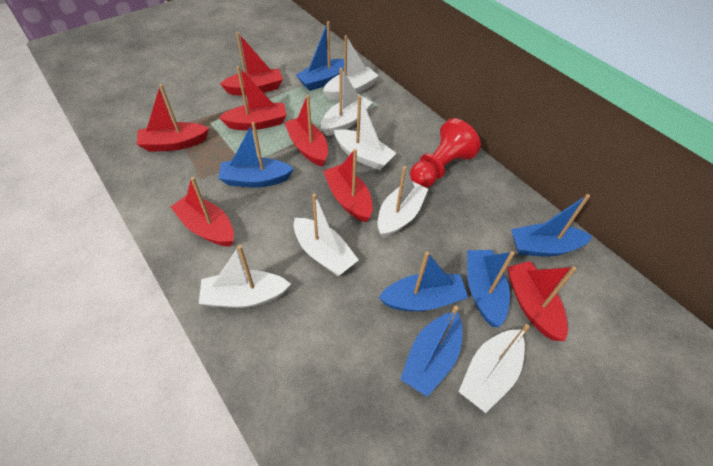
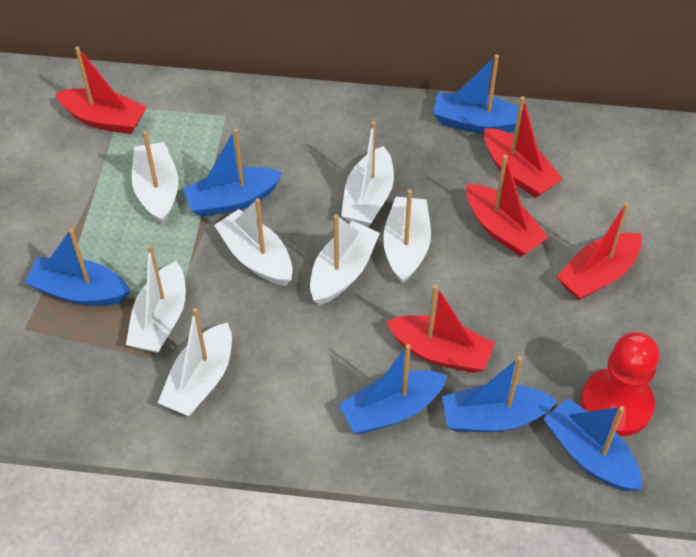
red boat: 7 -> 5

